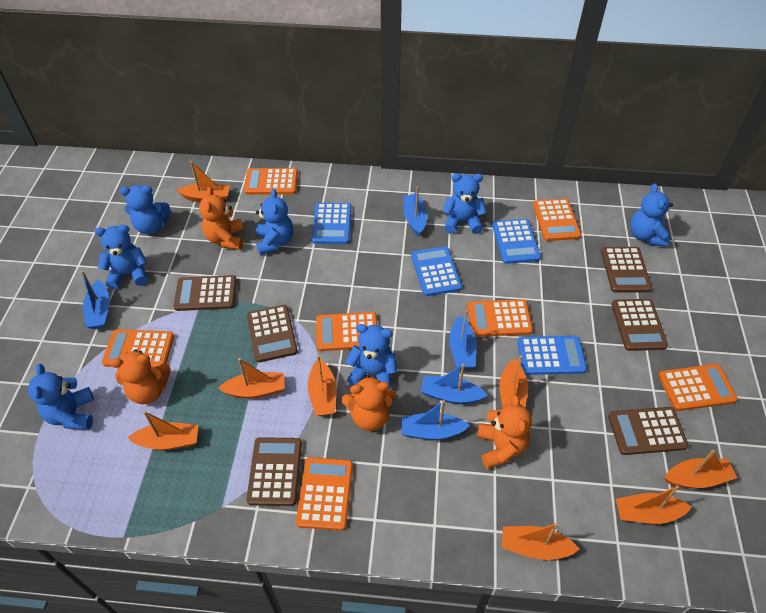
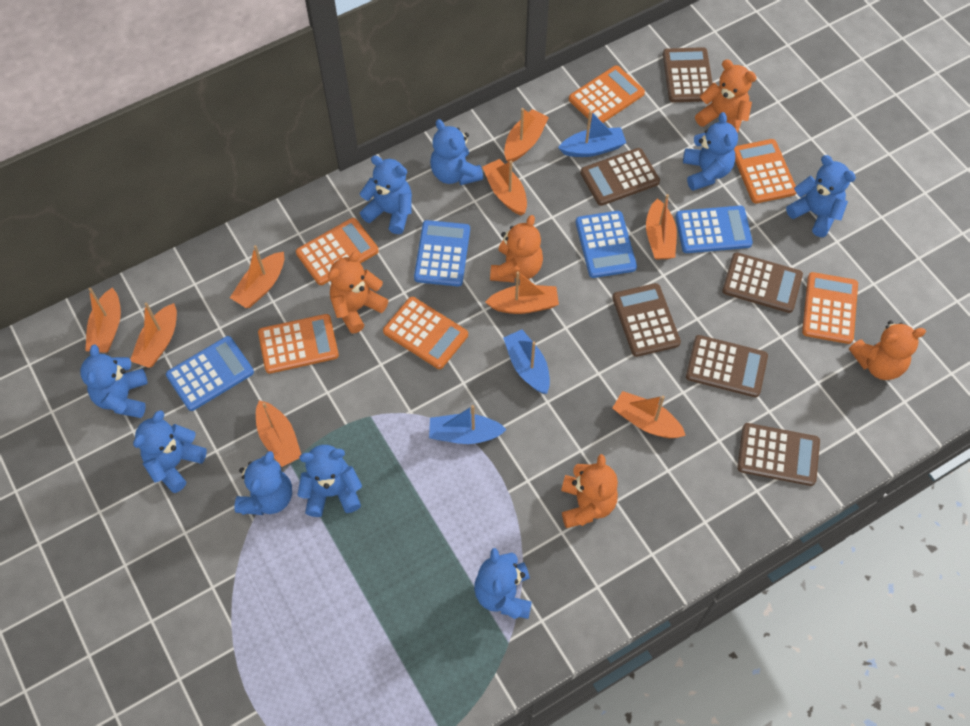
blue boat: 5 -> 3
blue teddy bear: 7 -> 9
orange boat: 8 -> 9
orange calculator: 7 -> 6
orange teddy bear: 4 -> 5

